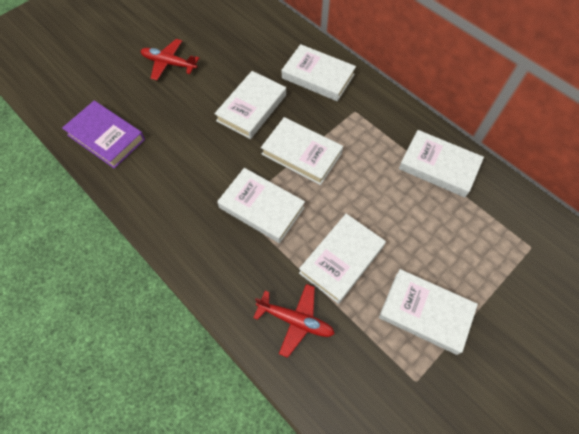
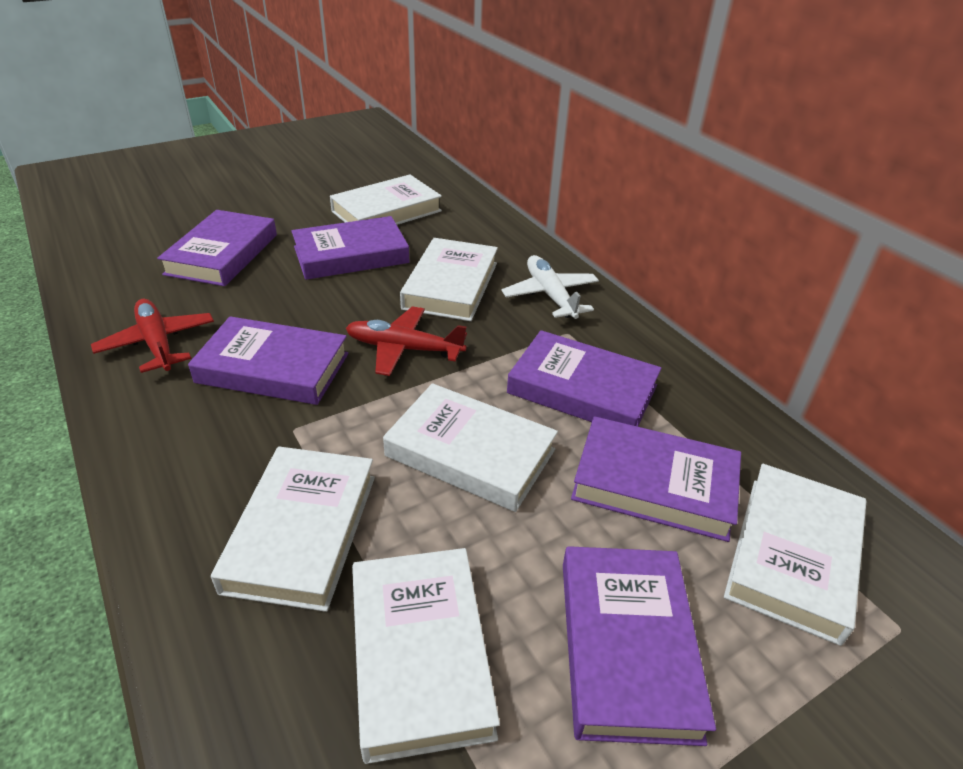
purple book: 1 -> 6
white book: 7 -> 6
white plane: 0 -> 1

